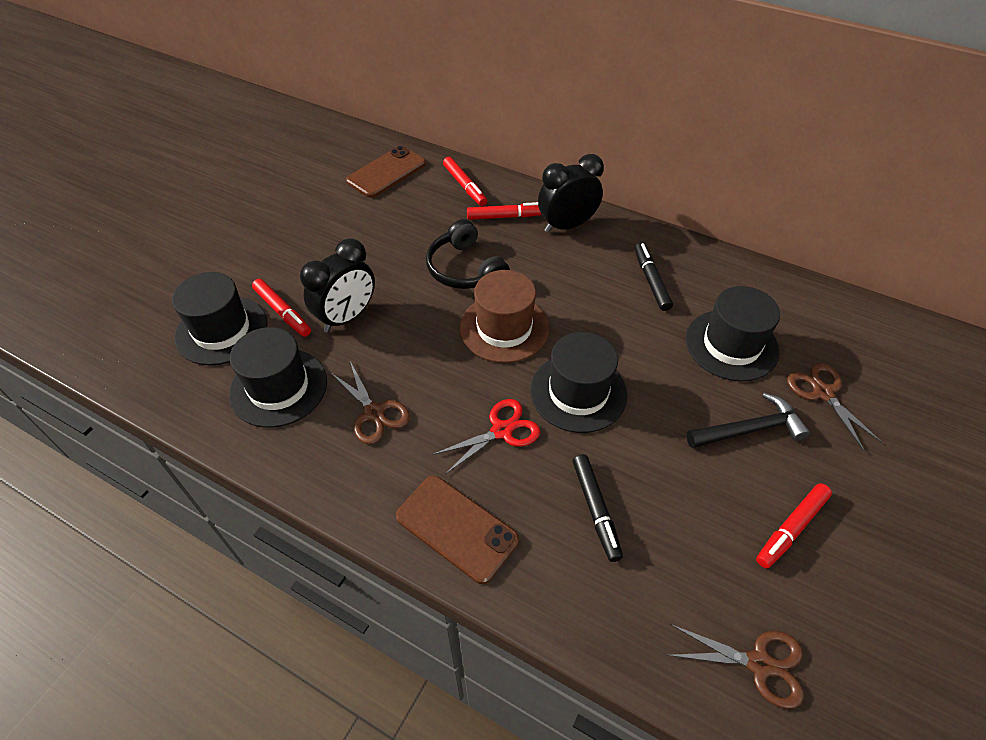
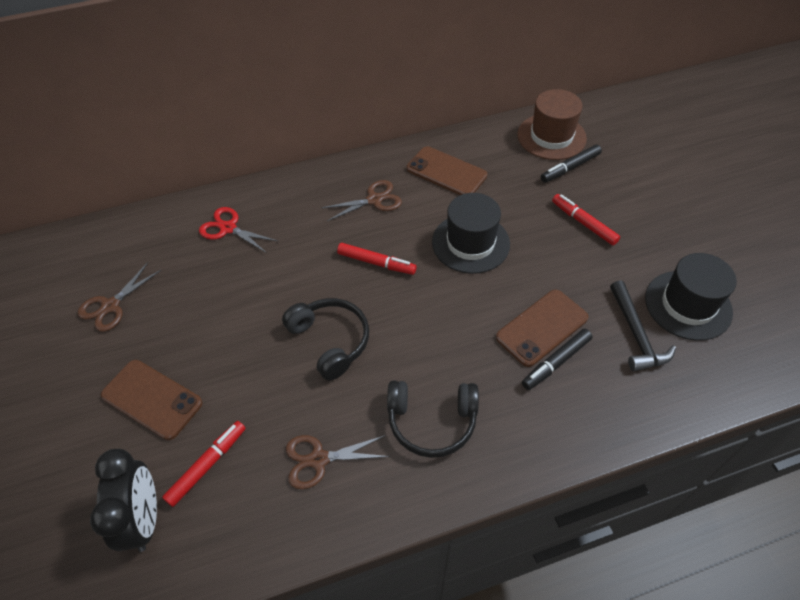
black clock: 2 -> 1
black hat: 4 -> 2
black headphones: 1 -> 2
brown phone: 2 -> 3
red marker: 4 -> 3

